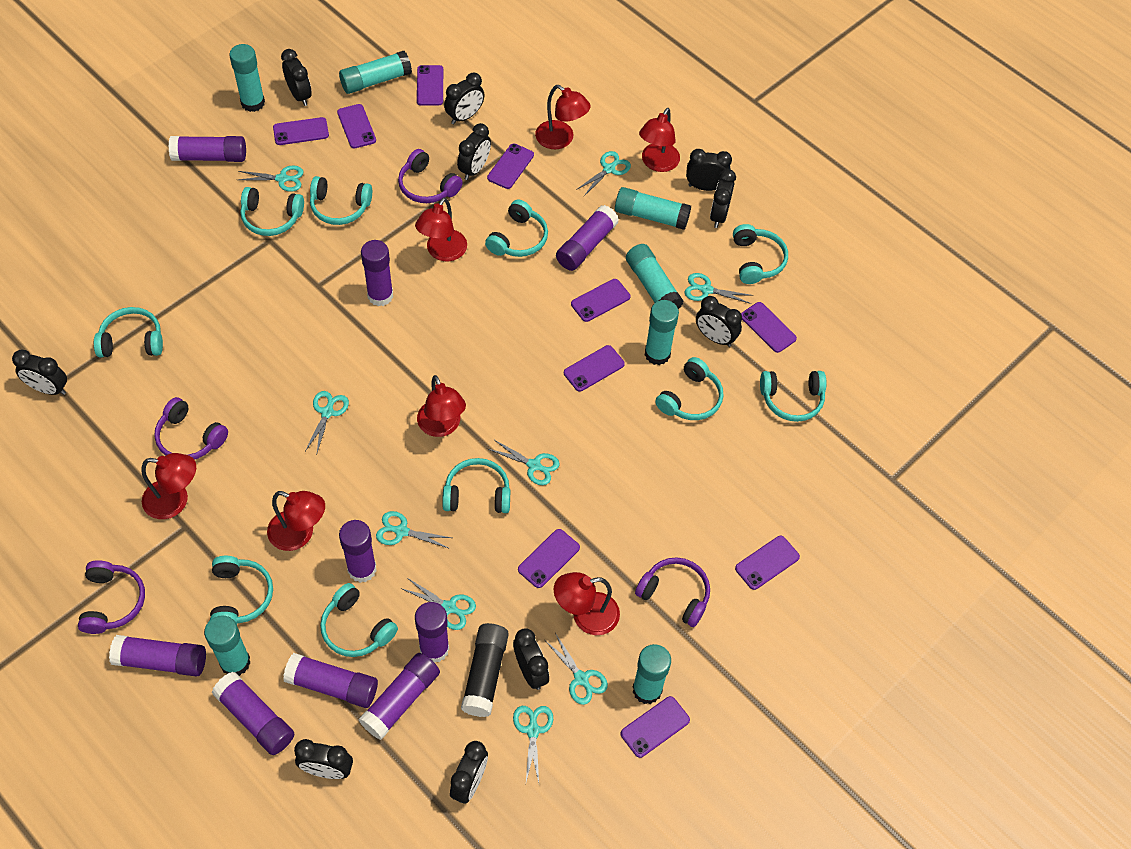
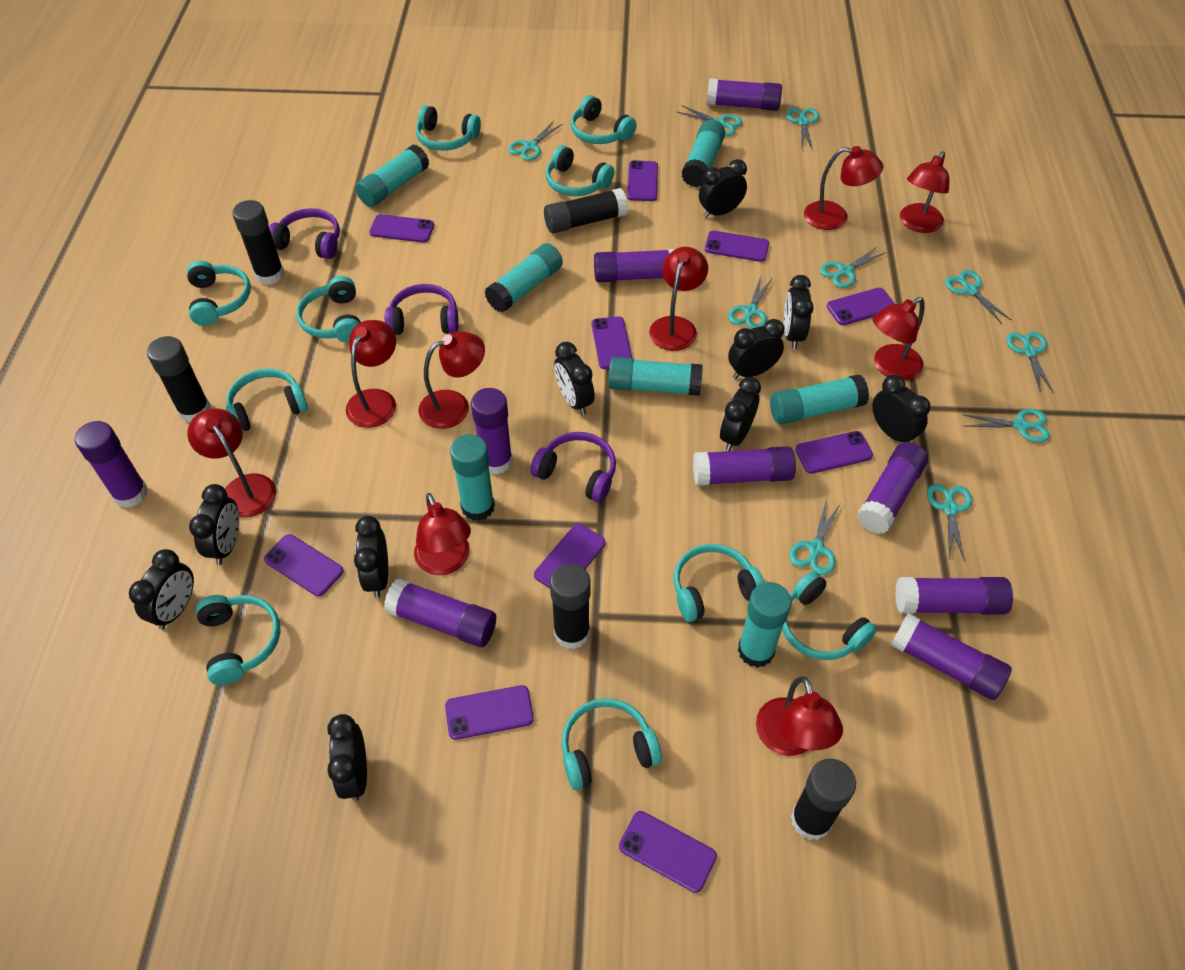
black glue stick: 1 -> 5
purple headphones: 4 -> 3
red lamp: 7 -> 9
turquoise scissors: 9 -> 10

